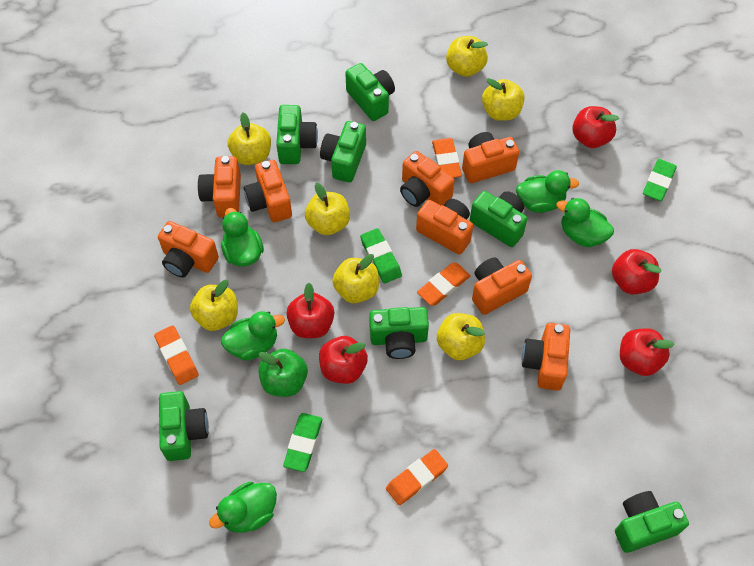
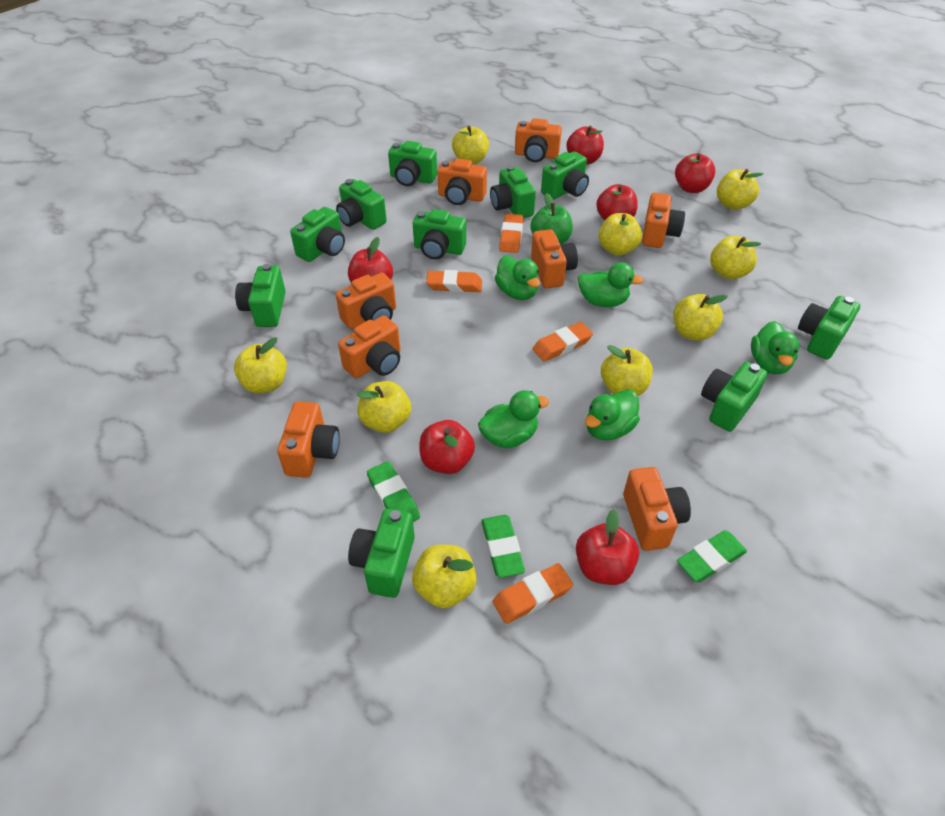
green camera: 7 -> 10
red apple: 5 -> 6
yellow apple: 7 -> 9

